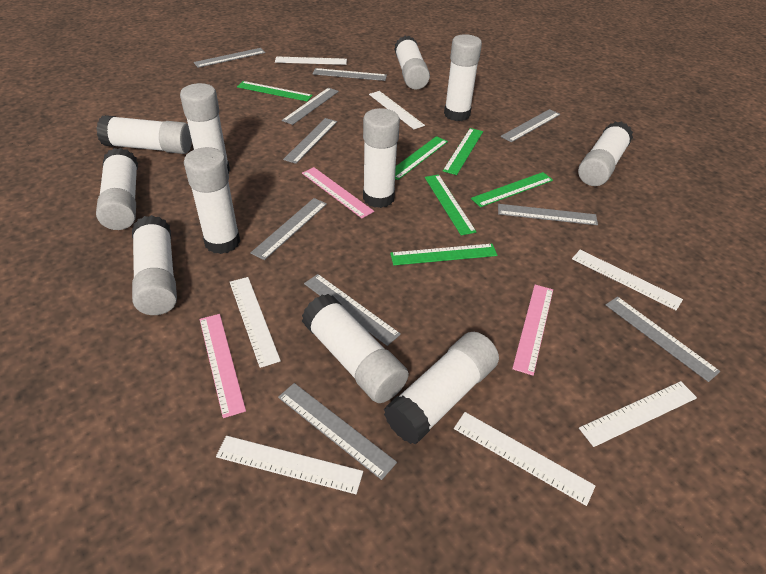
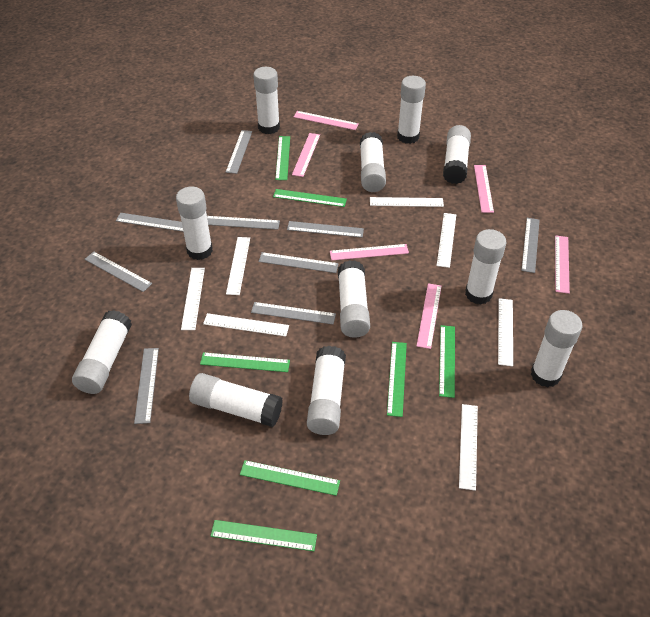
green ruler: 6 -> 7
grey ruler: 10 -> 9
pink ruler: 3 -> 6

